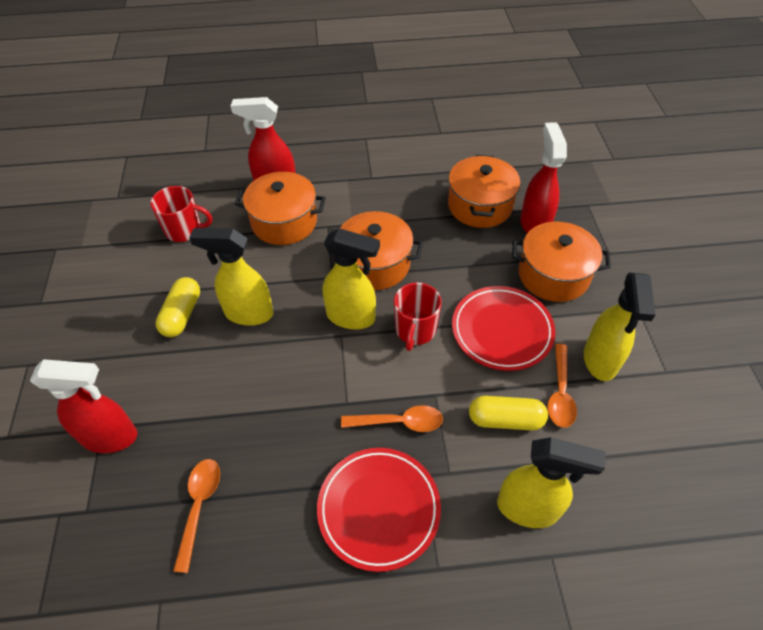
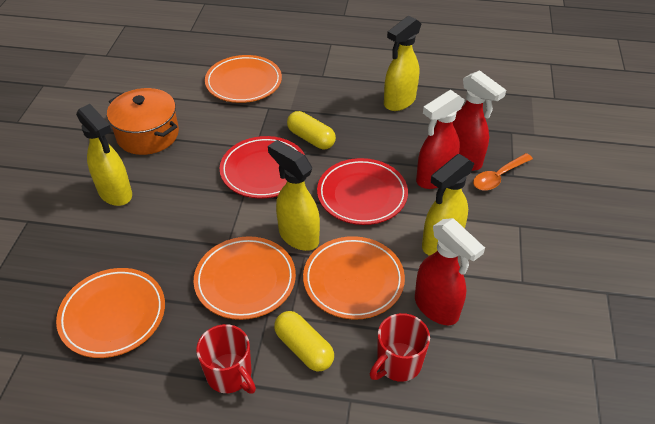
orange plate: 0 -> 4
orange pot: 4 -> 1
orange spoon: 3 -> 1

